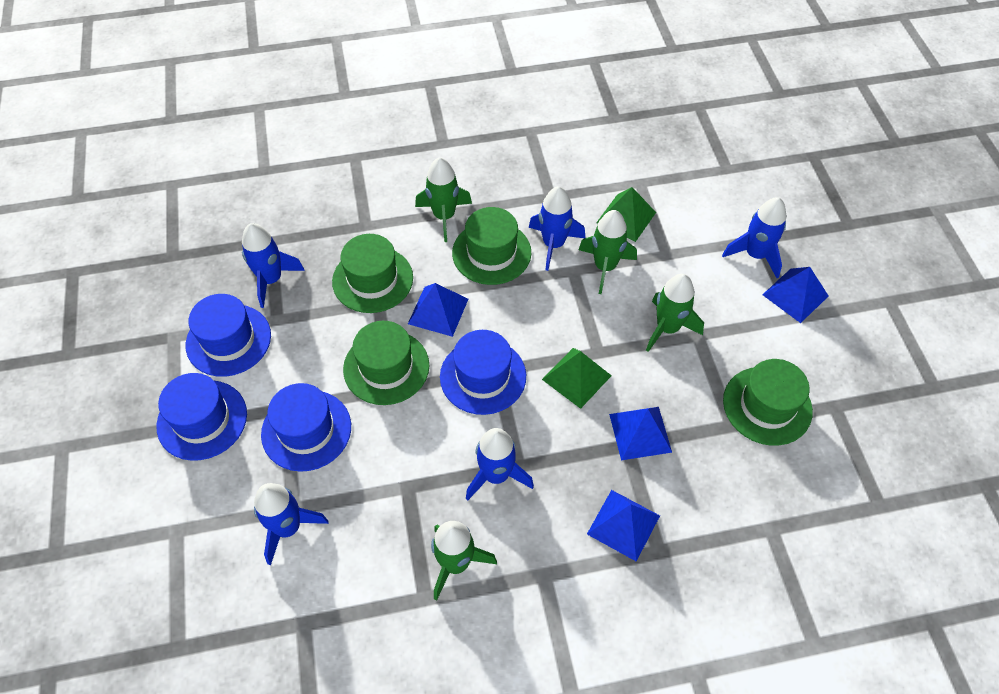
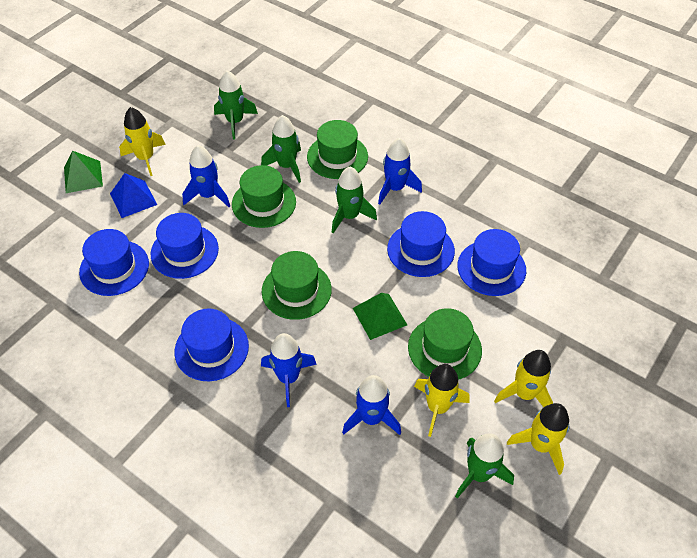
blue hat: 4 -> 5
blue pyramid: 4 -> 1
blue rocket: 5 -> 4
yellow rocket: 0 -> 4

